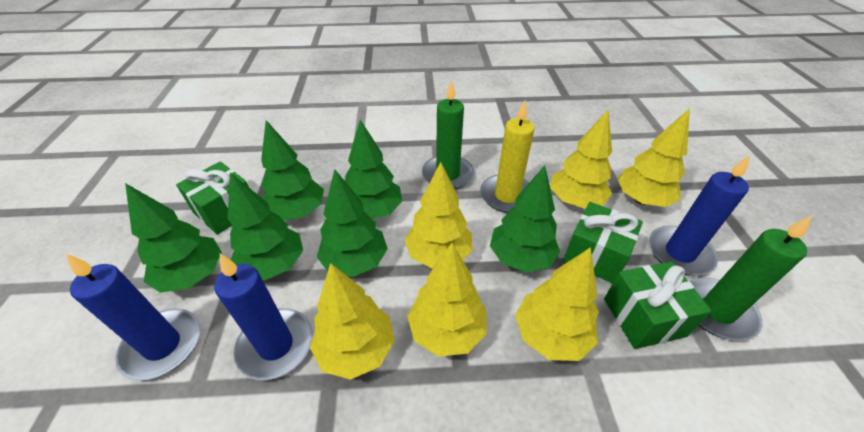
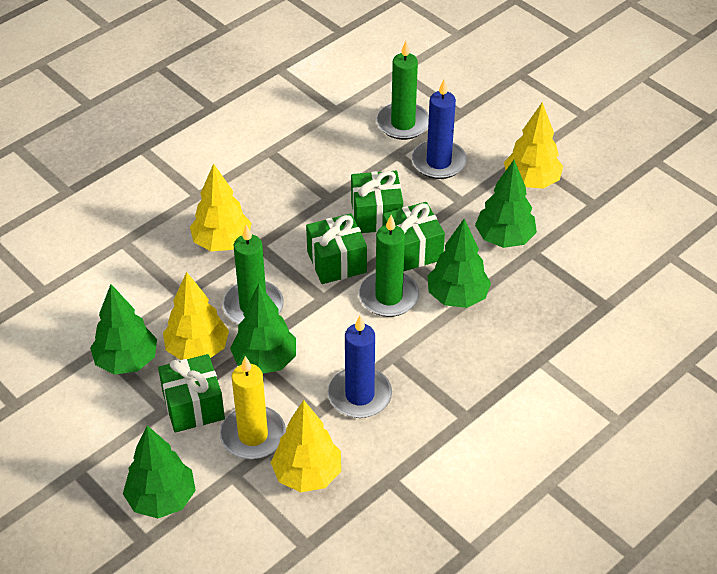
blue candle: 3 -> 2
green candle: 2 -> 3
green gift: 3 -> 4
green tree: 6 -> 5
yellow tree: 6 -> 4

